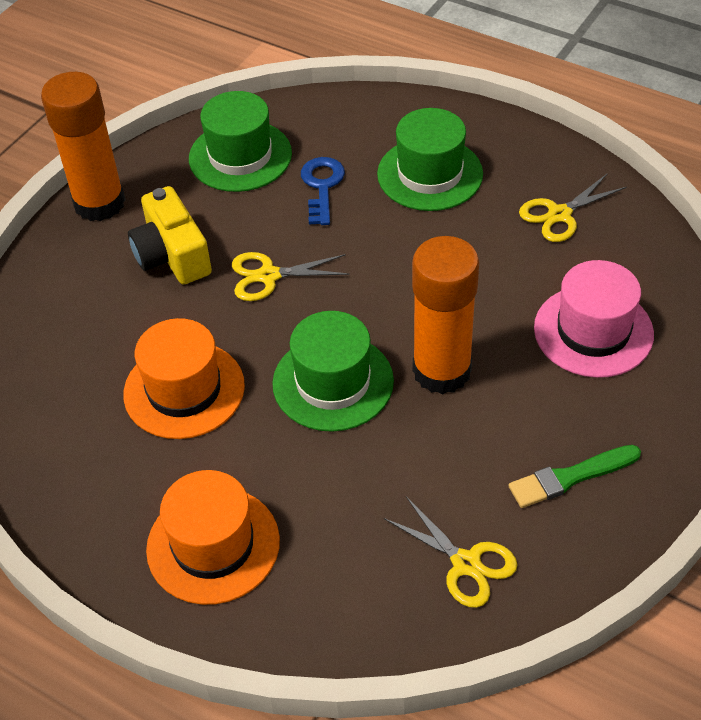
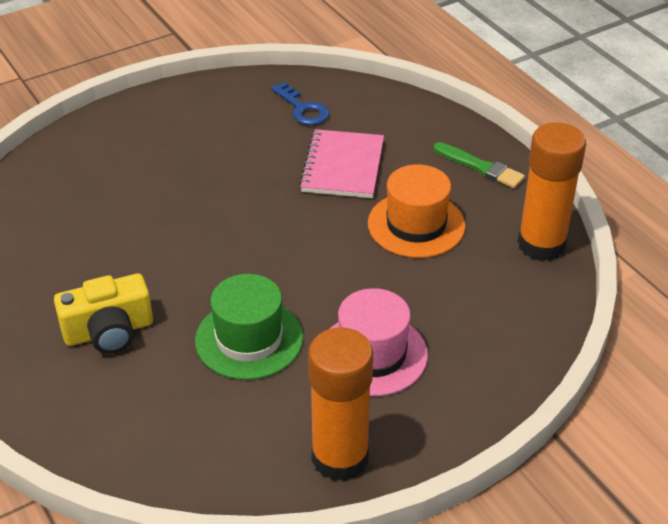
green hat: 3 -> 1
orange hat: 2 -> 1
pink notebook: 0 -> 1
yellow scissors: 3 -> 0

